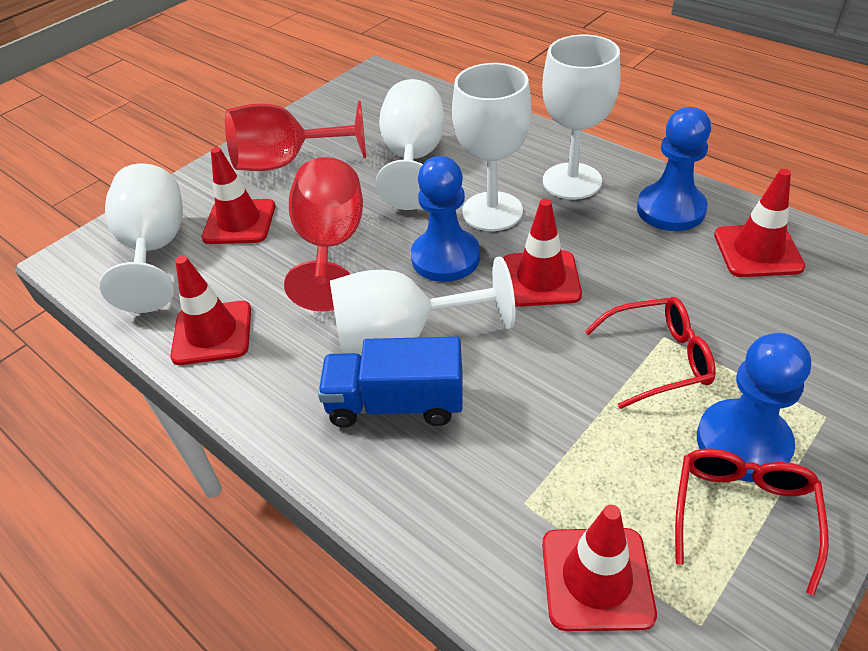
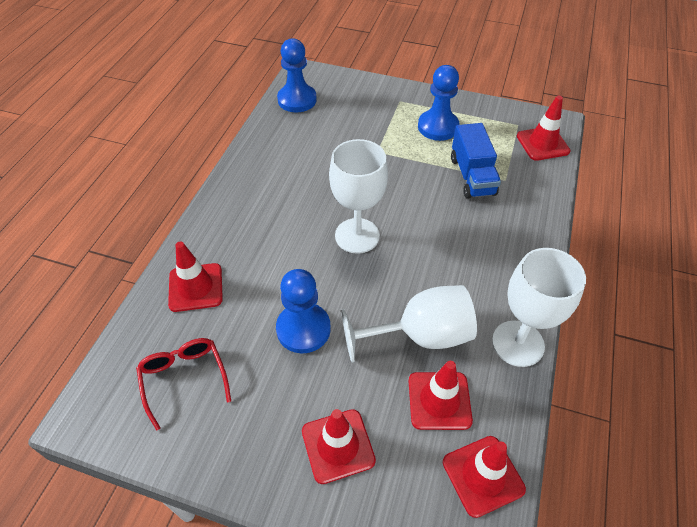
red glasses: 2 -> 1
red goblet: 2 -> 0
white goblet: 5 -> 3

